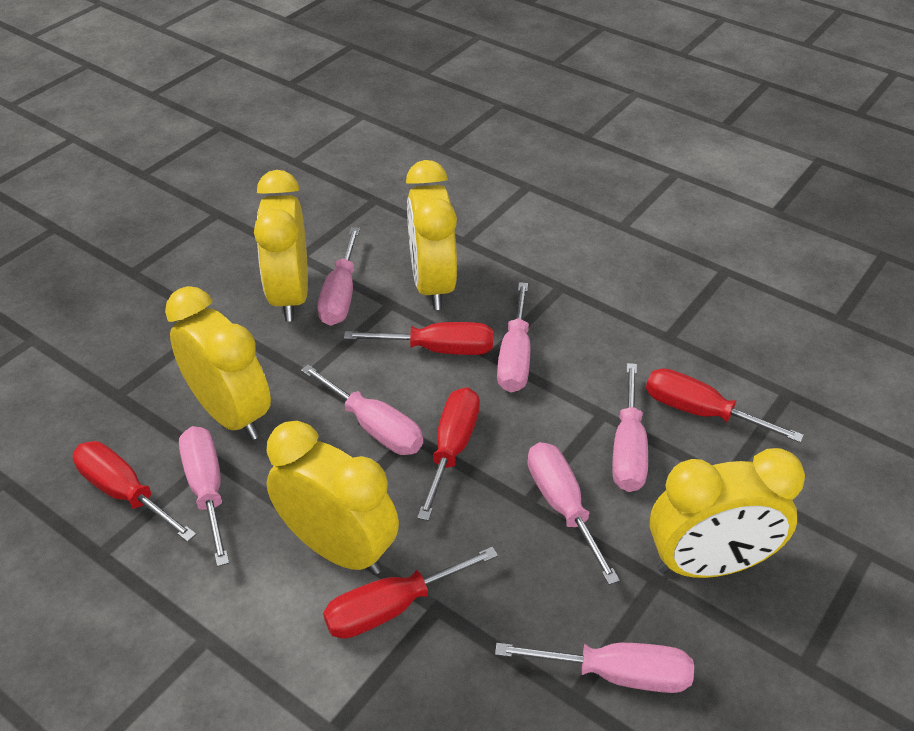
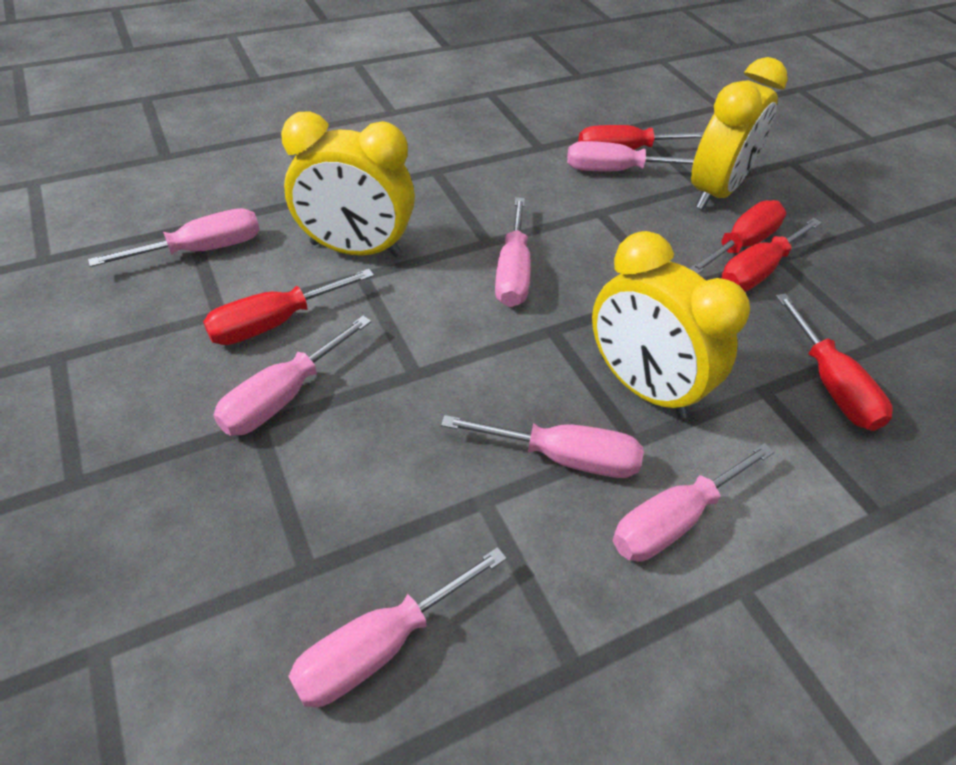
yellow clock: 5 -> 3

